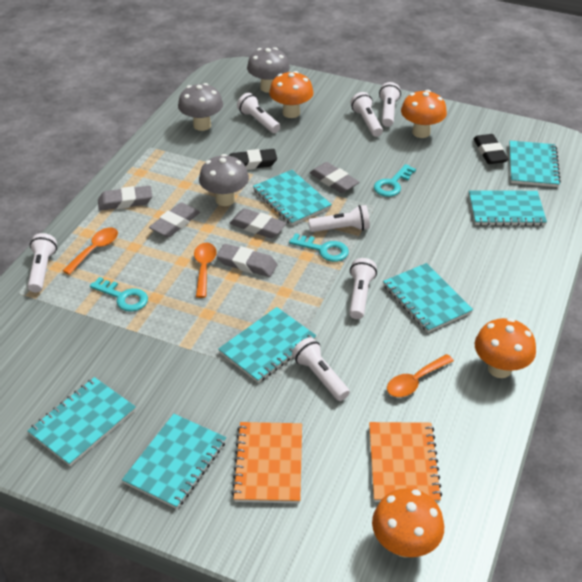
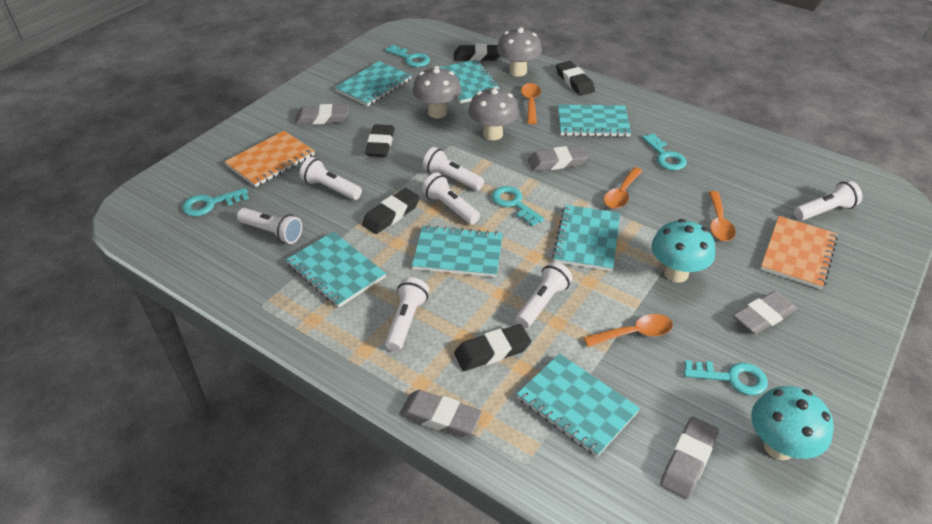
black eraser: 2 -> 5
orange mushroom: 4 -> 0
orange spoon: 3 -> 4
turquoise key: 3 -> 5
turquoise mushroom: 0 -> 2

